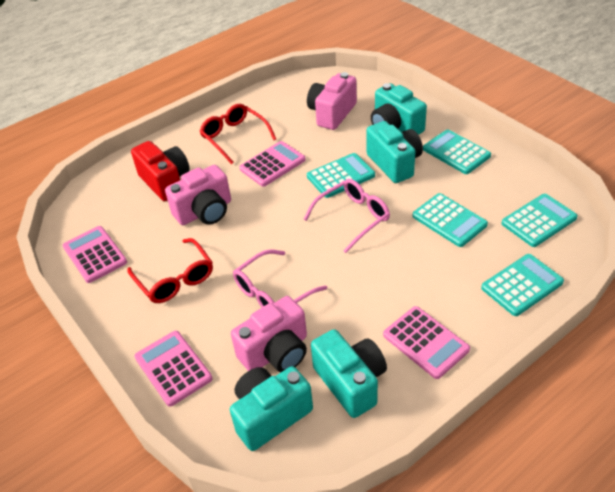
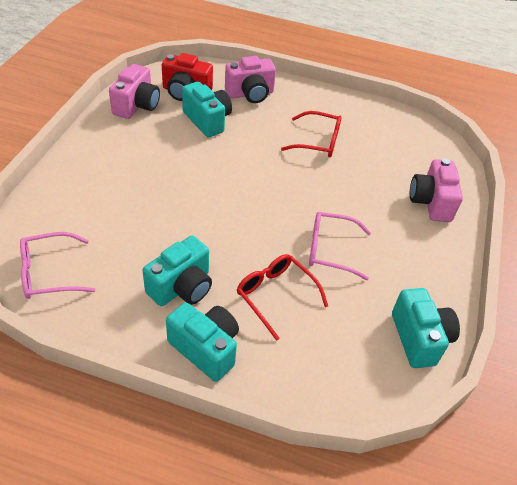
pink calculator: 4 -> 0
turquoise calculator: 5 -> 0

